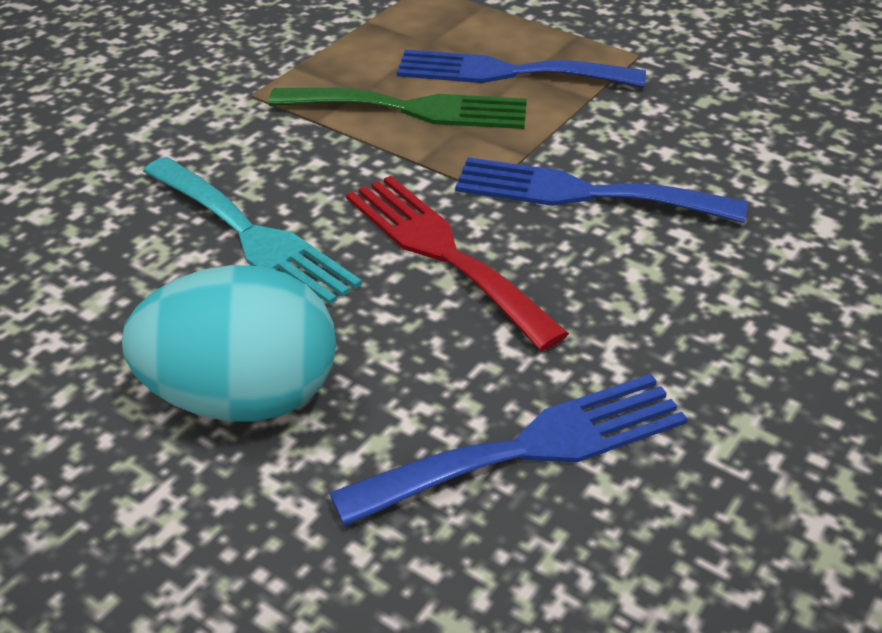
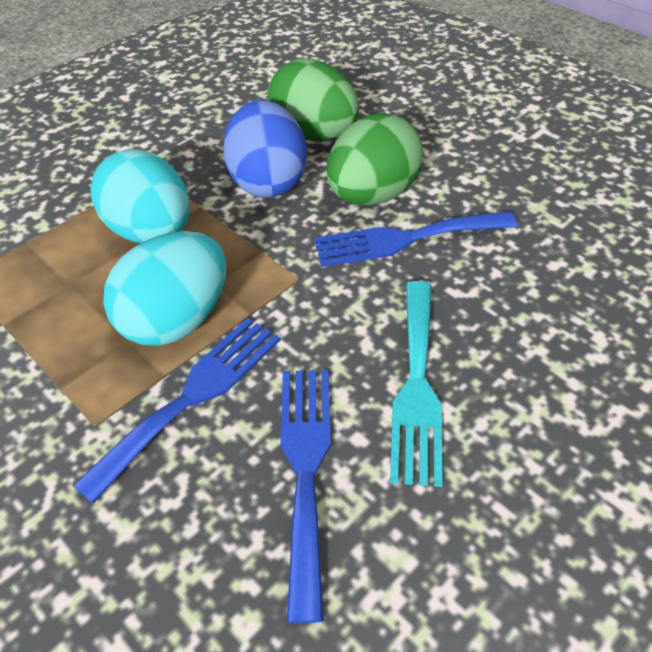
blue egg: 0 -> 1
green egg: 0 -> 2
green fork: 1 -> 0
red fork: 1 -> 0
turquoise egg: 1 -> 2

